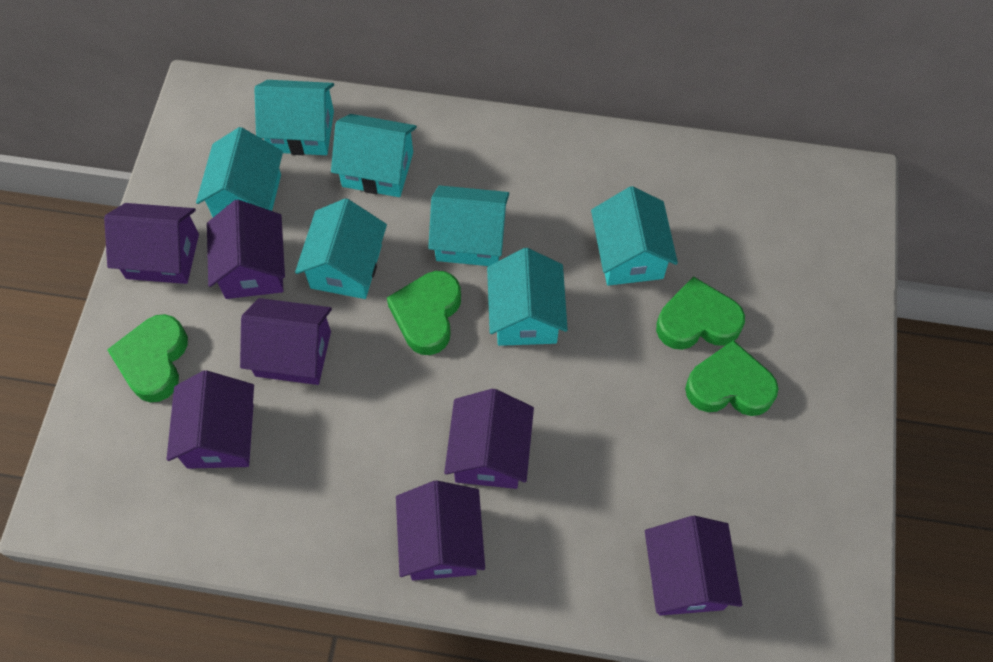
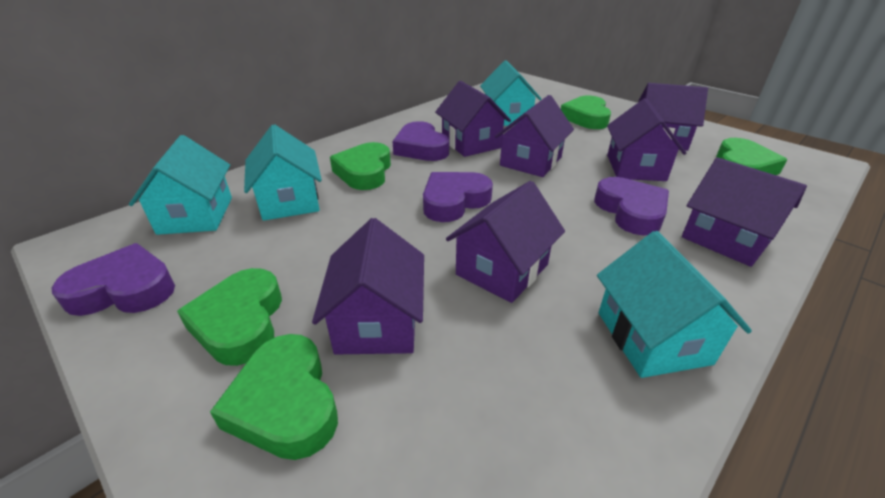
green heart: 4 -> 5
purple heart: 0 -> 4
turquoise house: 7 -> 4

